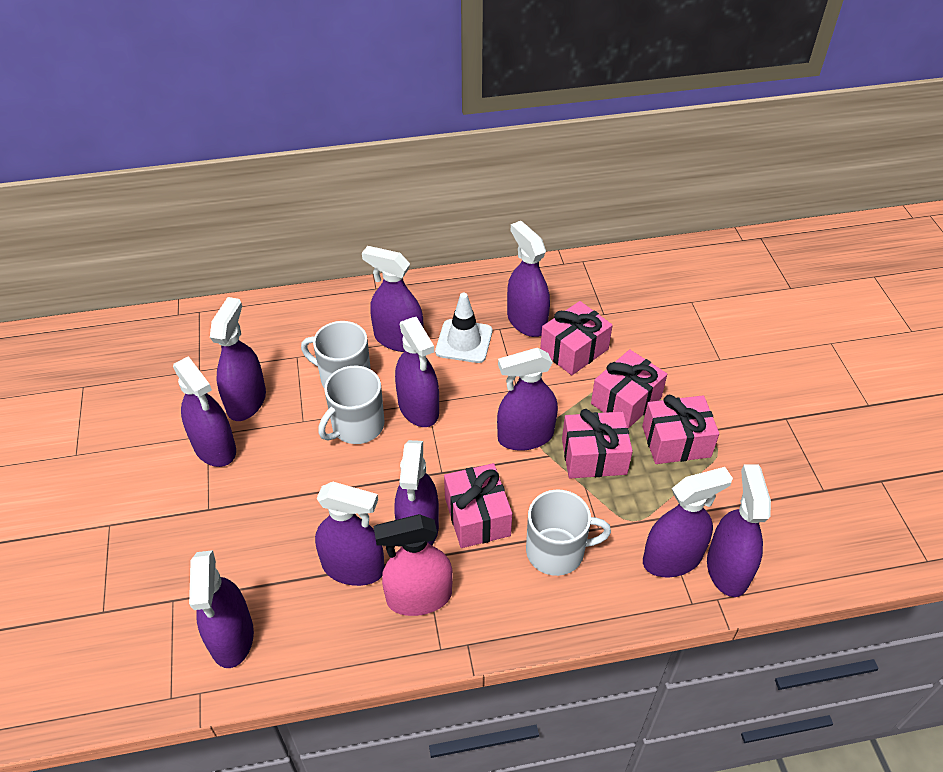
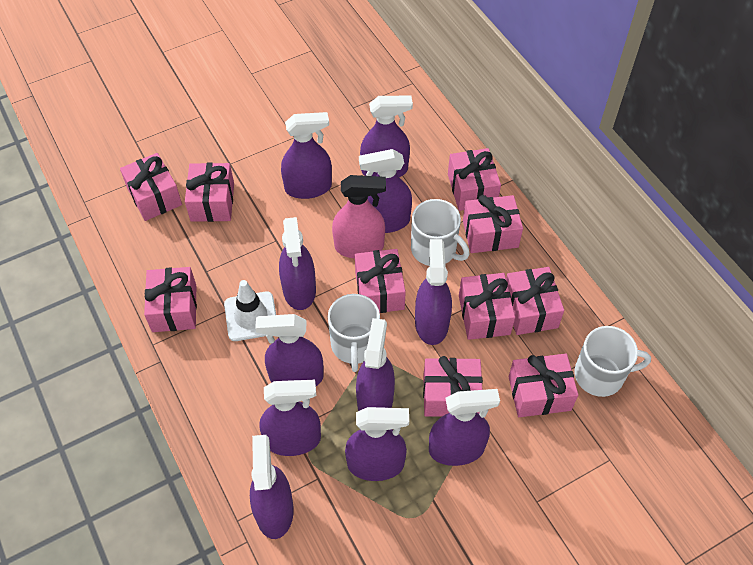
pink gift: 5 -> 10

